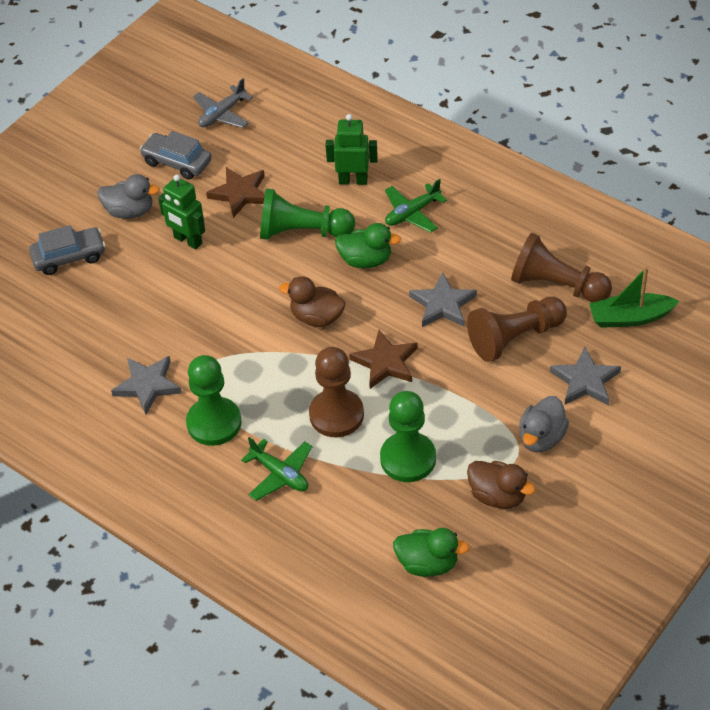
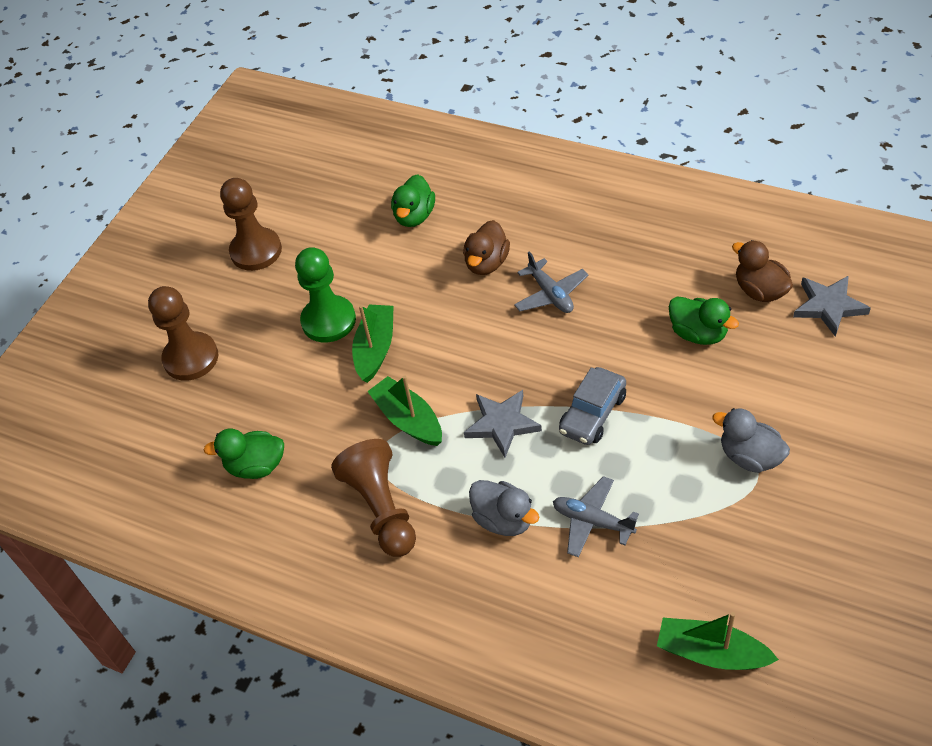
brown star: 2 -> 0
green boat: 1 -> 3
green duck: 2 -> 3
green pawn: 3 -> 1
green plane: 2 -> 0
green robot: 2 -> 0
grey car: 2 -> 1
grey plane: 1 -> 2
grey star: 3 -> 2

